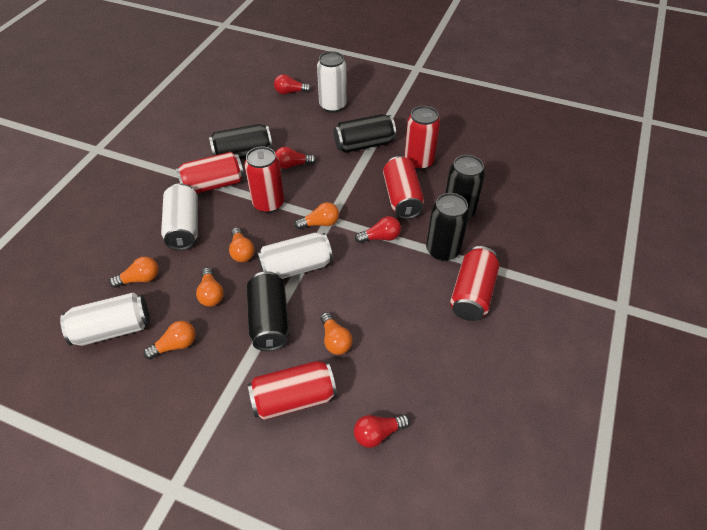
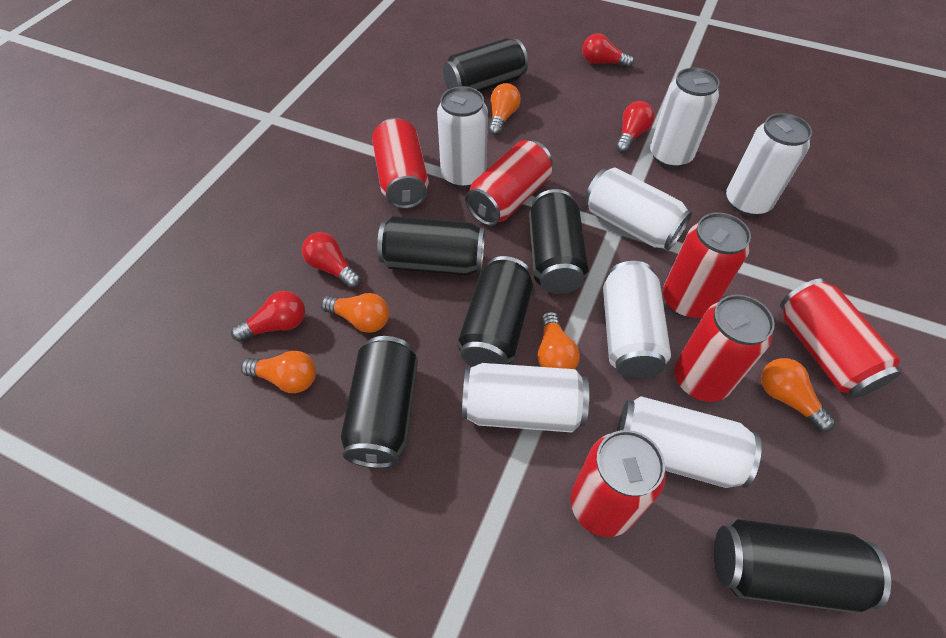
black can: 5 -> 6
orange light bulb: 6 -> 5
white can: 4 -> 7

